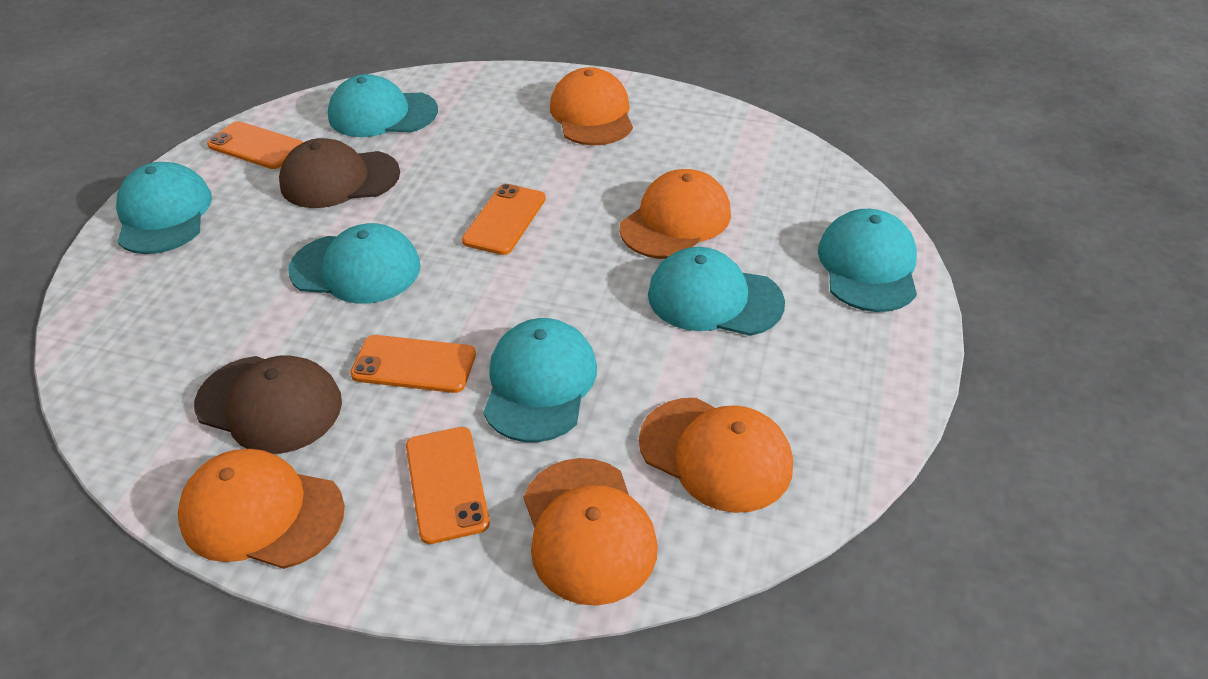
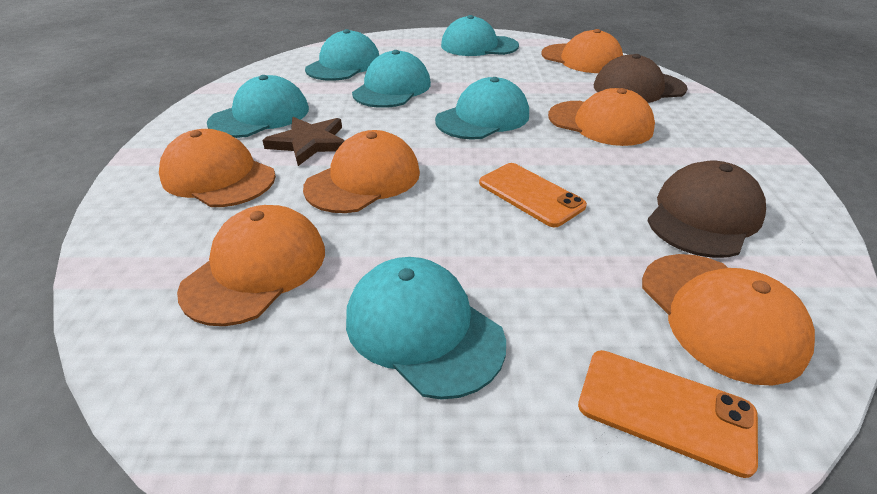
brown star: 0 -> 1
orange cap: 5 -> 6
orange phone: 4 -> 2

